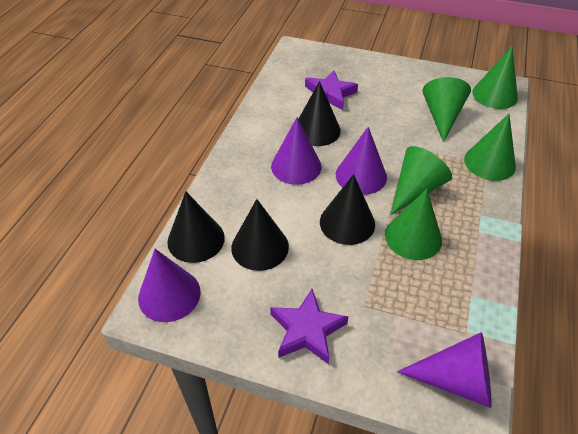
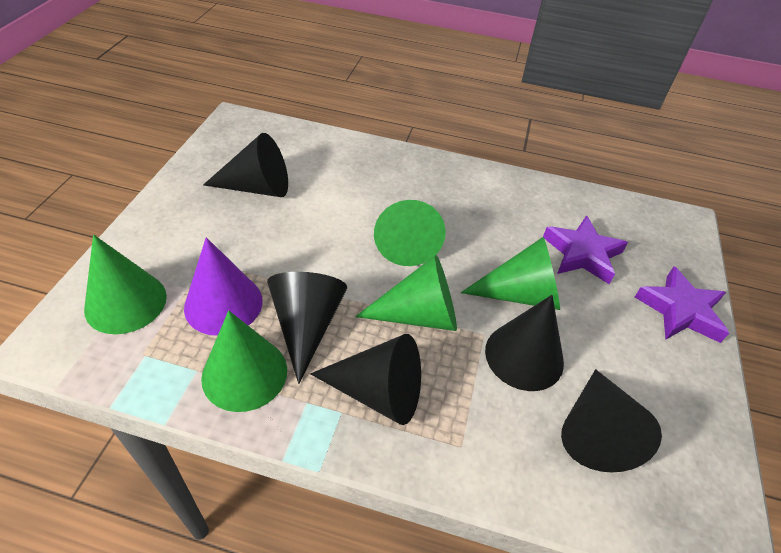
black cone: 4 -> 5
purple cone: 4 -> 1

